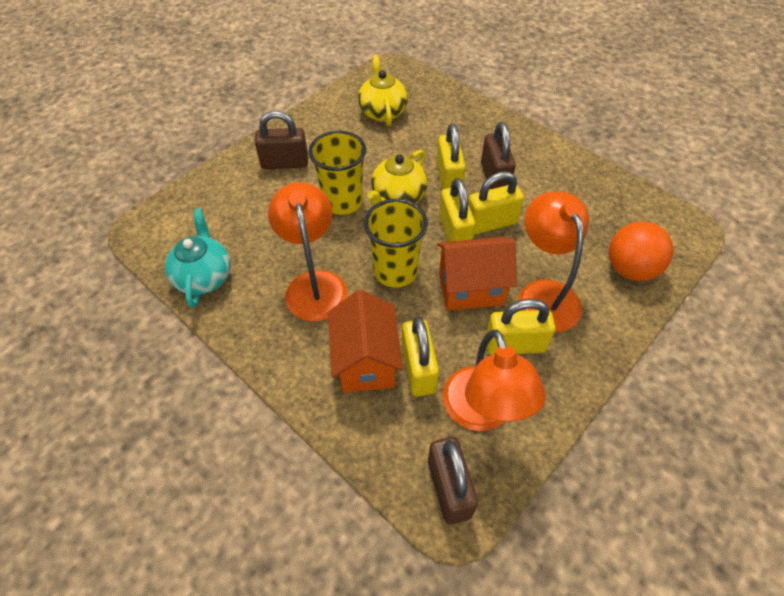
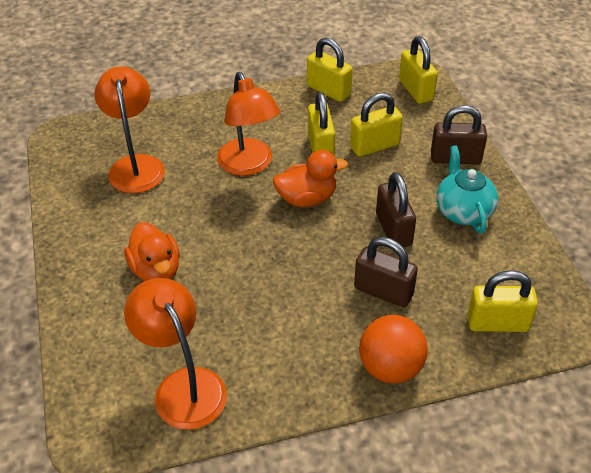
orange duck: 0 -> 2
orange house: 2 -> 0
yellow cup: 2 -> 0
yellow teapot: 2 -> 0

